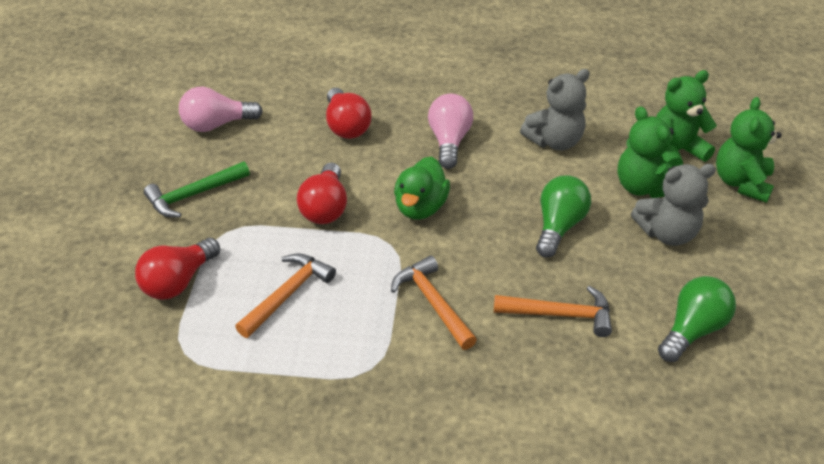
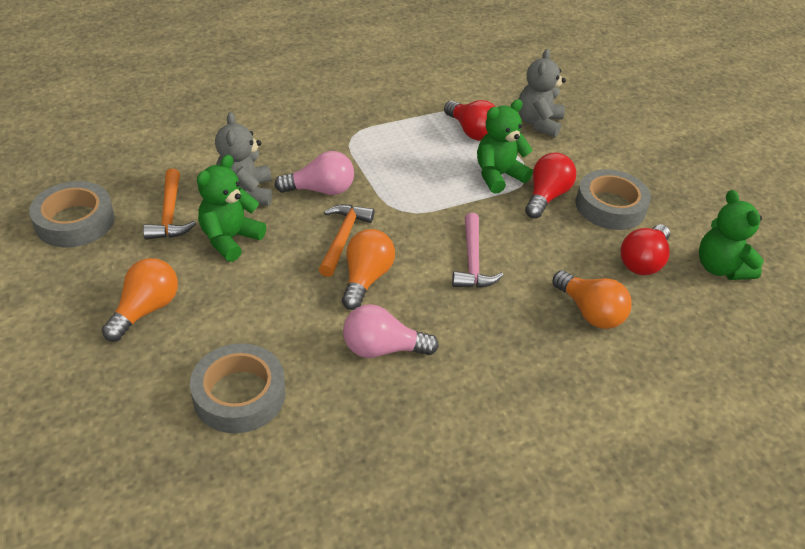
green duck: 1 -> 0
green hammer: 1 -> 0
green light bulb: 2 -> 0
grey tape: 0 -> 3
orange hammer: 3 -> 2
orange light bulb: 0 -> 3
pink hammer: 0 -> 1

